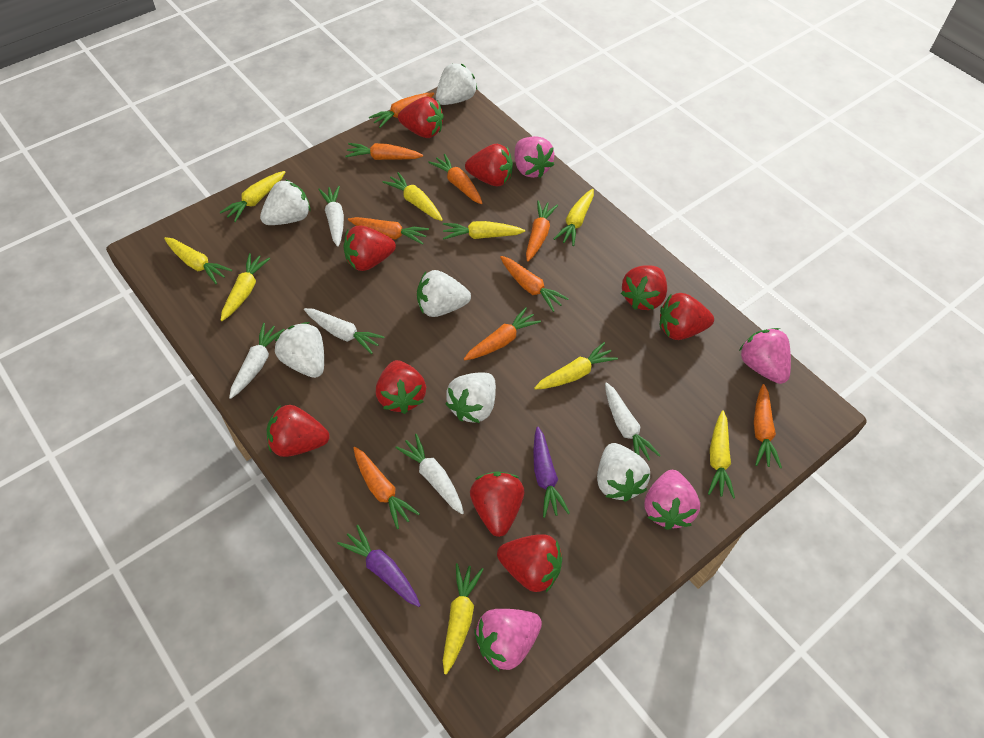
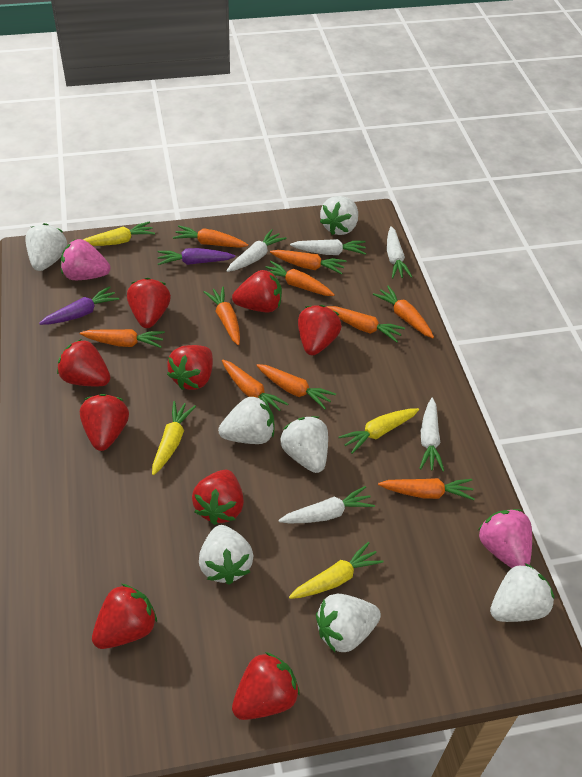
orange carrot: 9 -> 10
pink strawberry: 4 -> 2
white strawberry: 6 -> 7
yellow carrot: 9 -> 4

